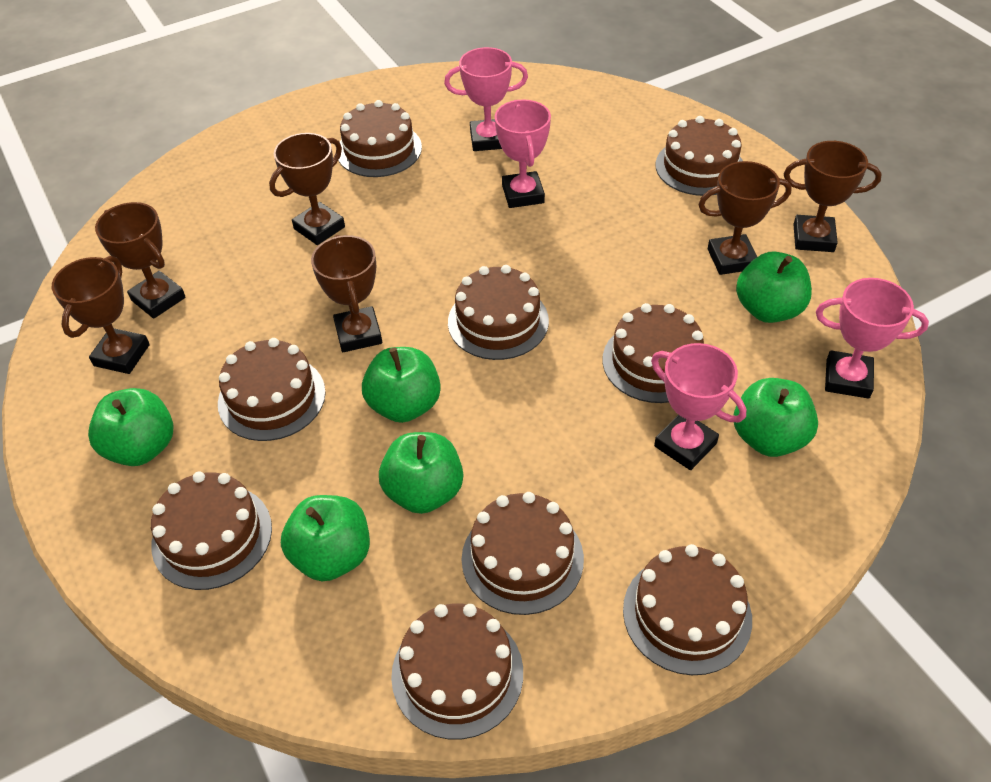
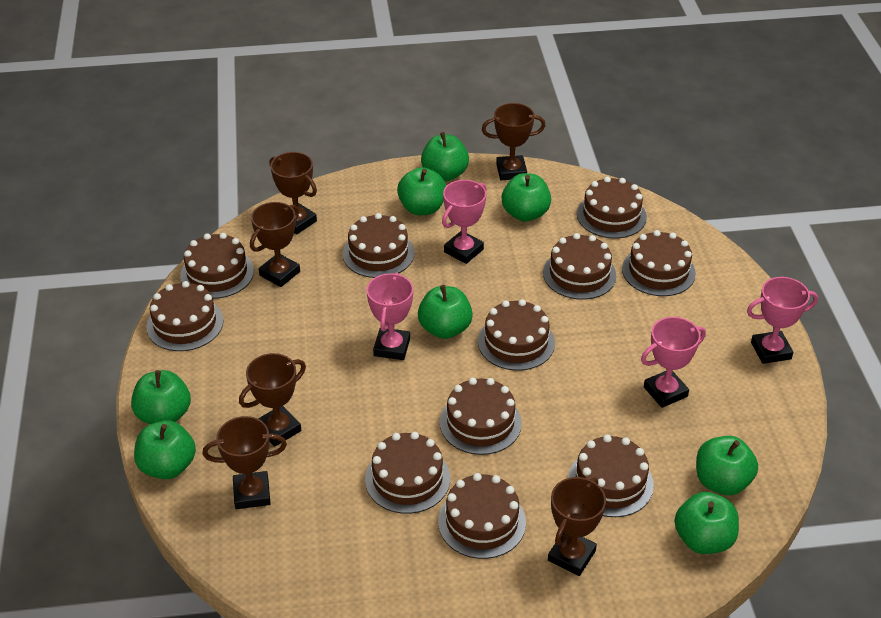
brown cake: 9 -> 11
green apple: 6 -> 8

